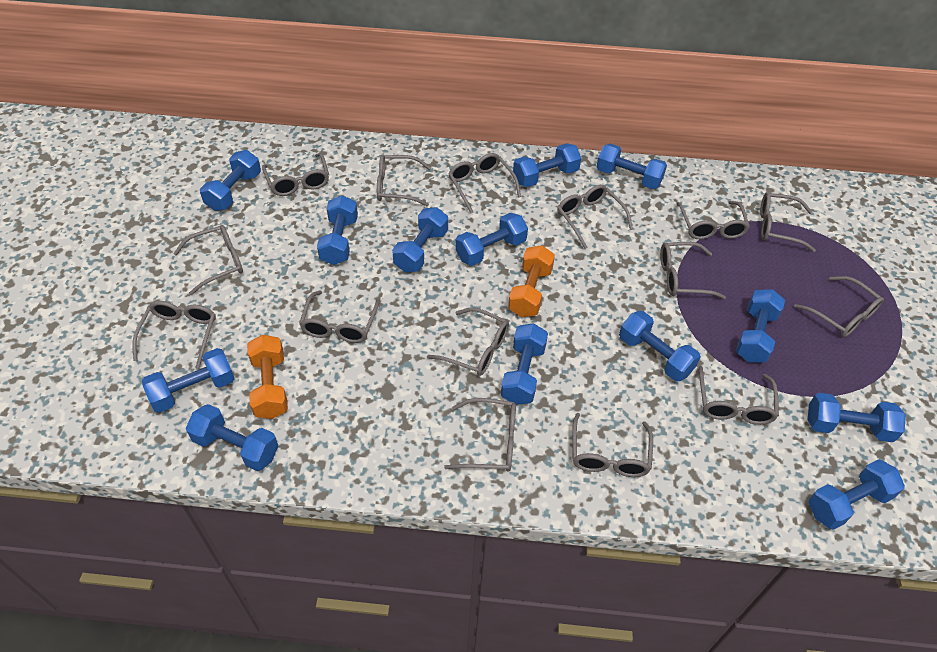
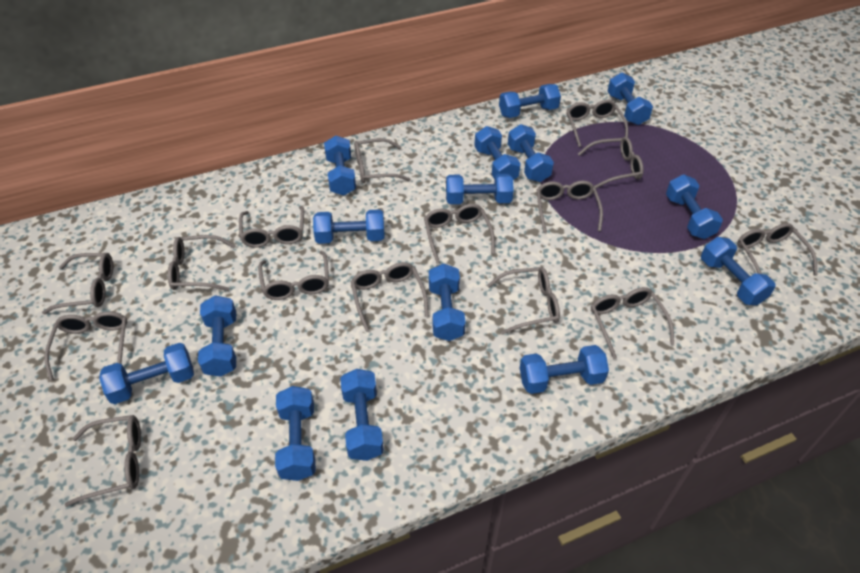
blue dumbbell: 13 -> 15
orange dumbbell: 2 -> 0

